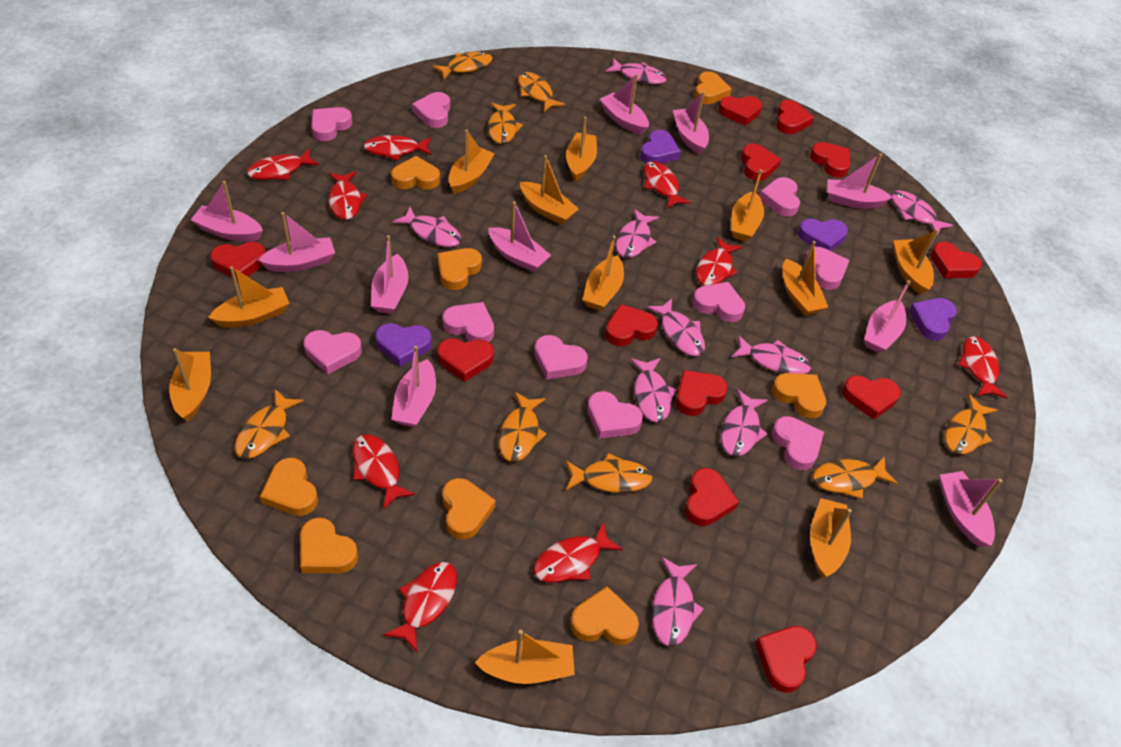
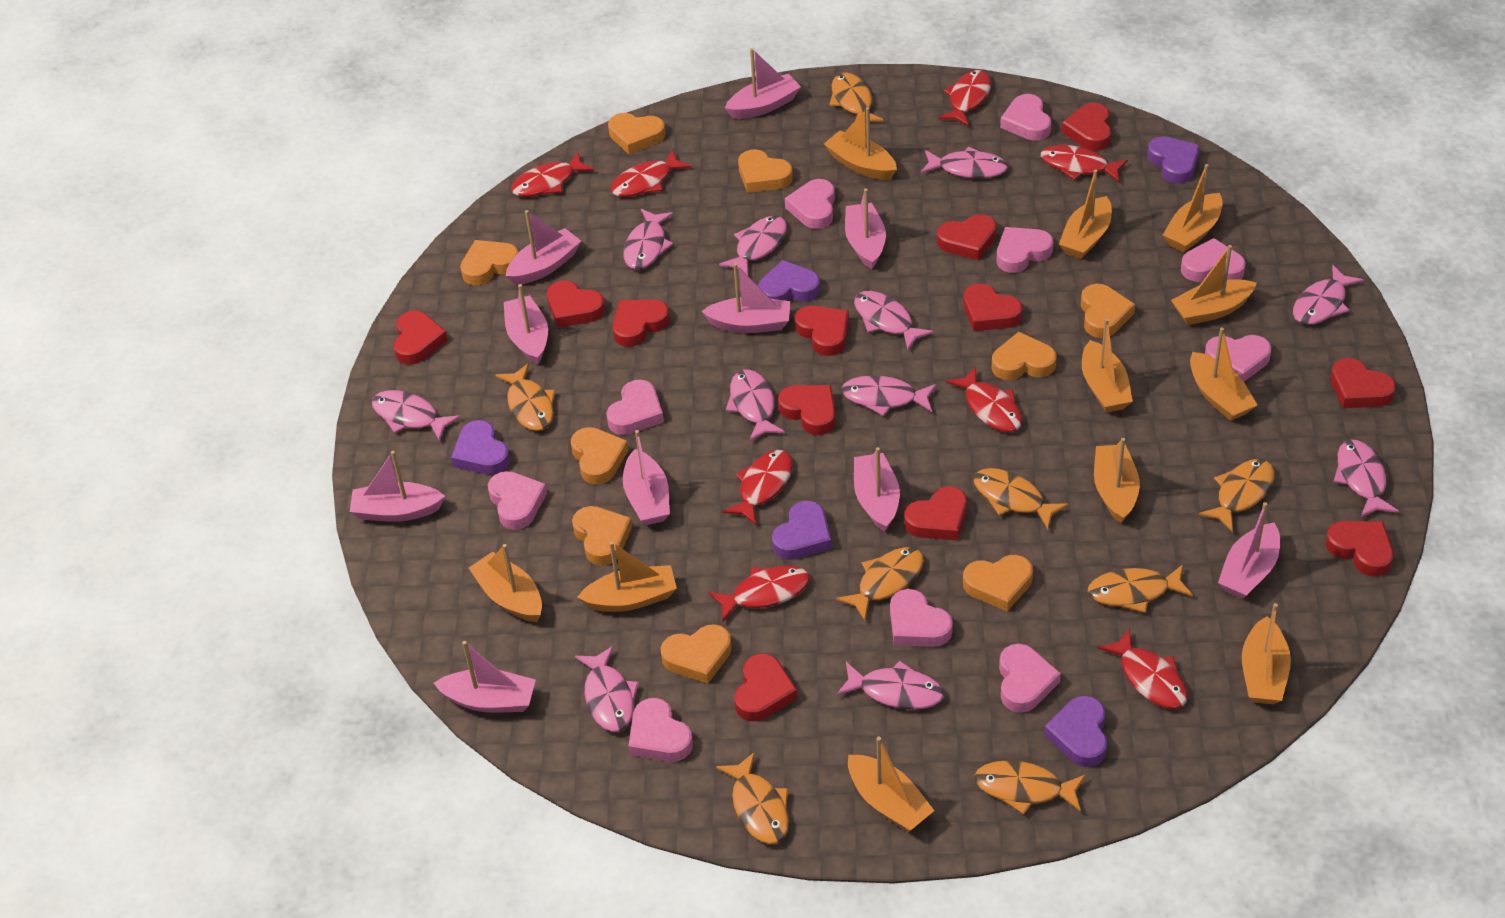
orange heart: 8 -> 9
pink fish: 9 -> 11
purple heart: 4 -> 5
red fish: 9 -> 8

